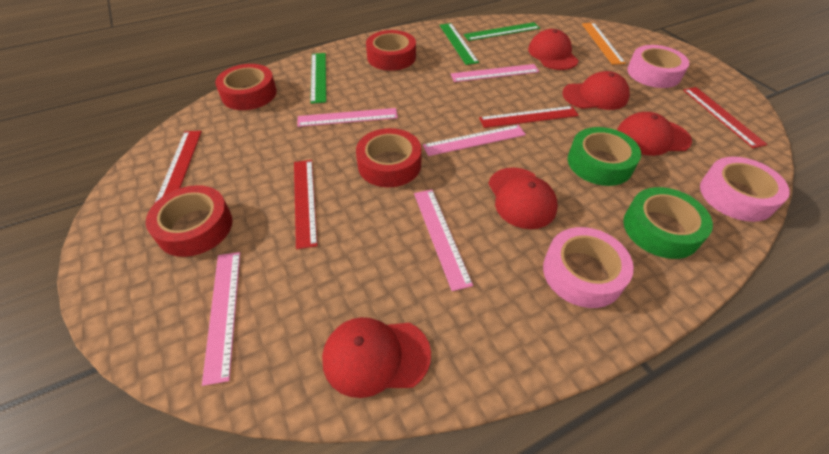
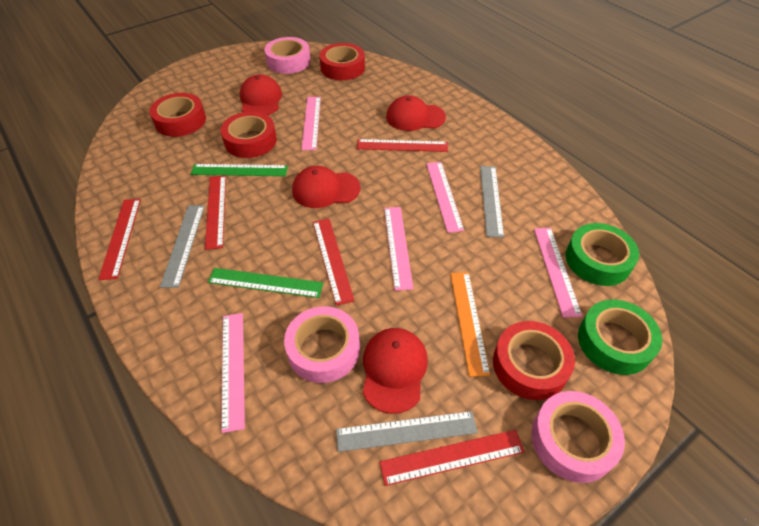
green ruler: 3 -> 2
grey ruler: 0 -> 3
red cap: 5 -> 4
red ruler: 4 -> 5

